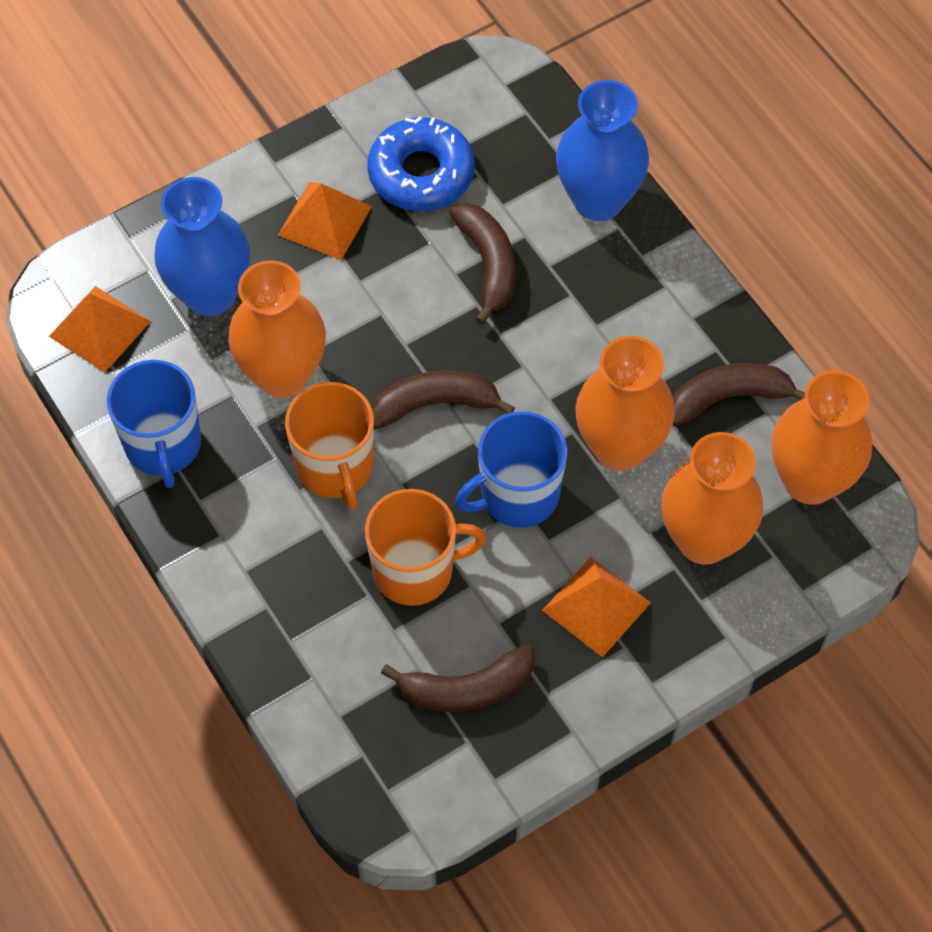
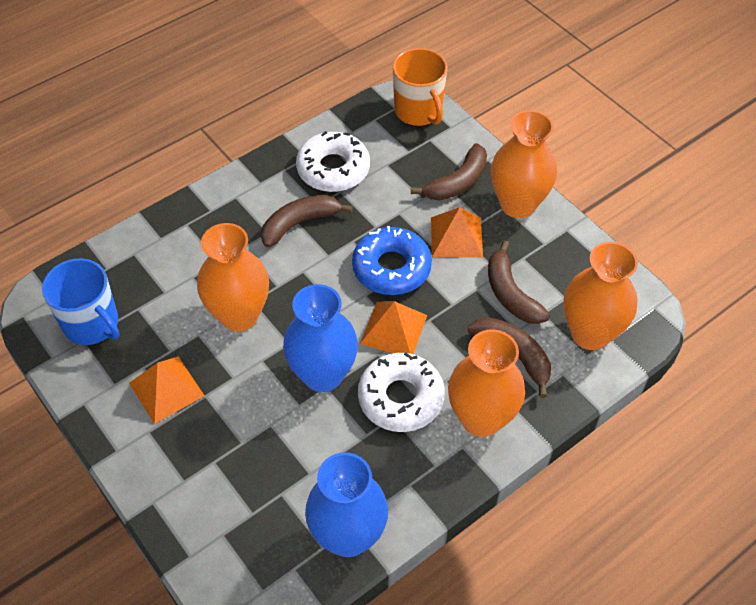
blue mug: 2 -> 1
orange mug: 2 -> 1
white donut: 0 -> 2

